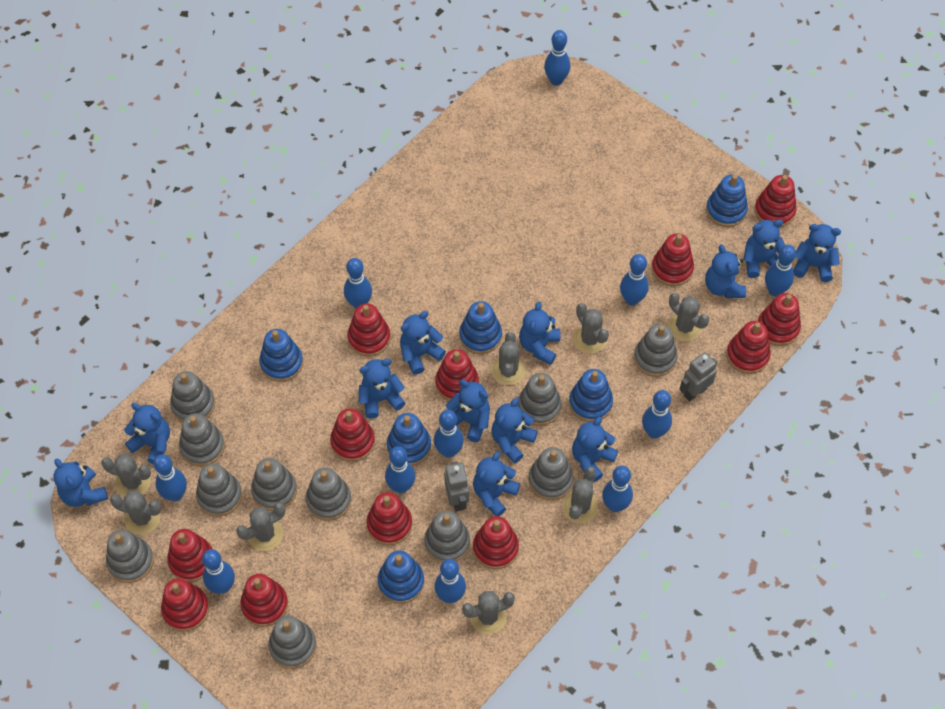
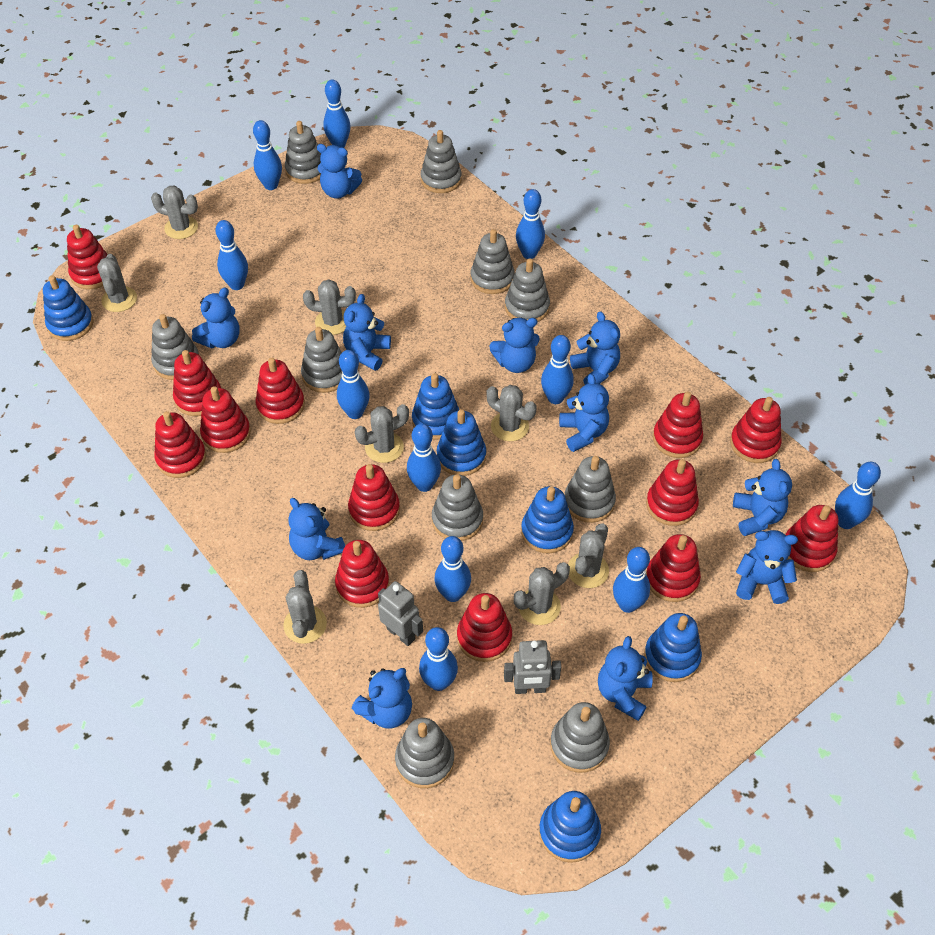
blue teddy bear: 12 -> 11
grey stacking toy: 11 -> 10
red stacking toy: 12 -> 13

